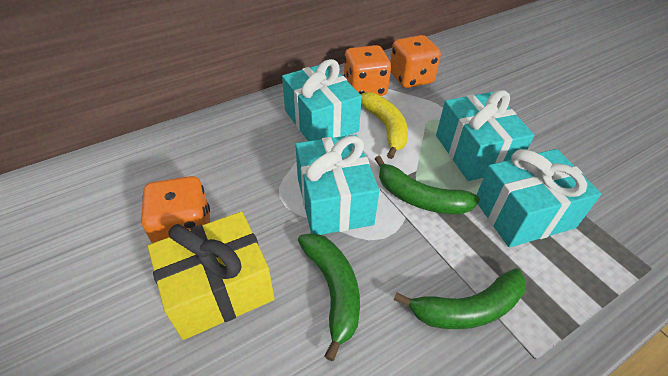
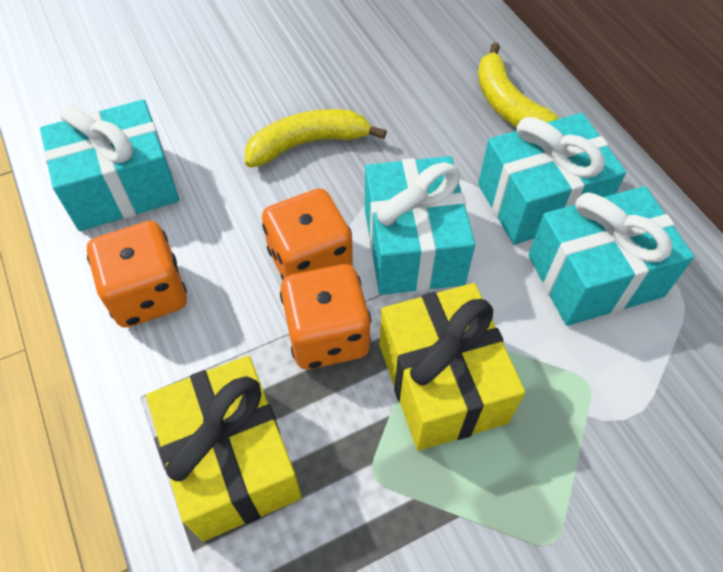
green banana: 3 -> 0
yellow banana: 1 -> 2
yellow gift: 1 -> 2

